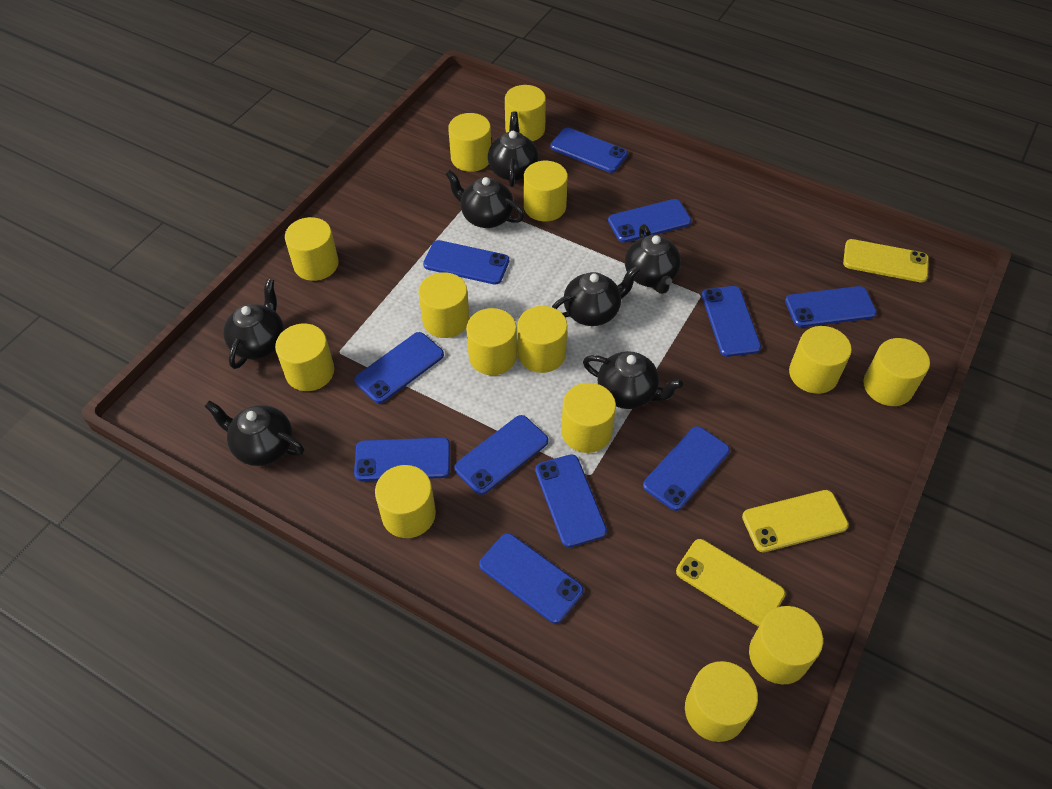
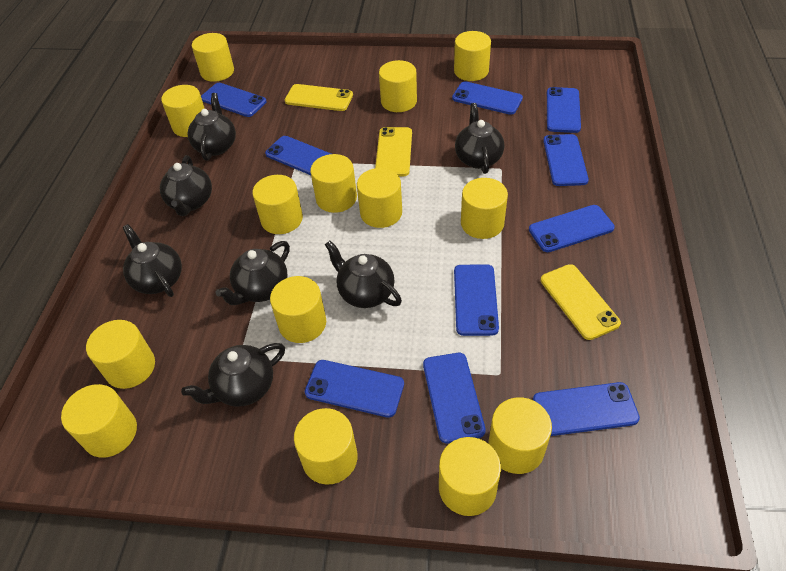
blue phone: 11 -> 10

